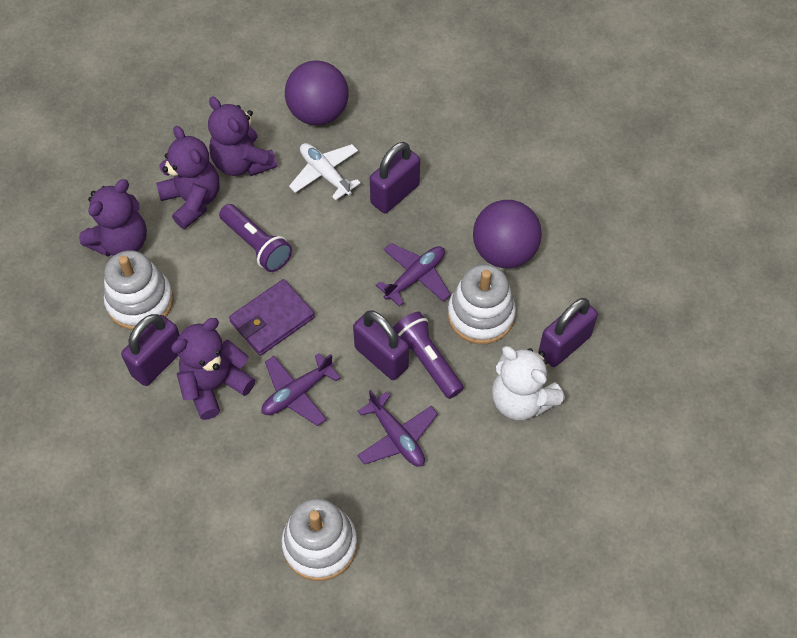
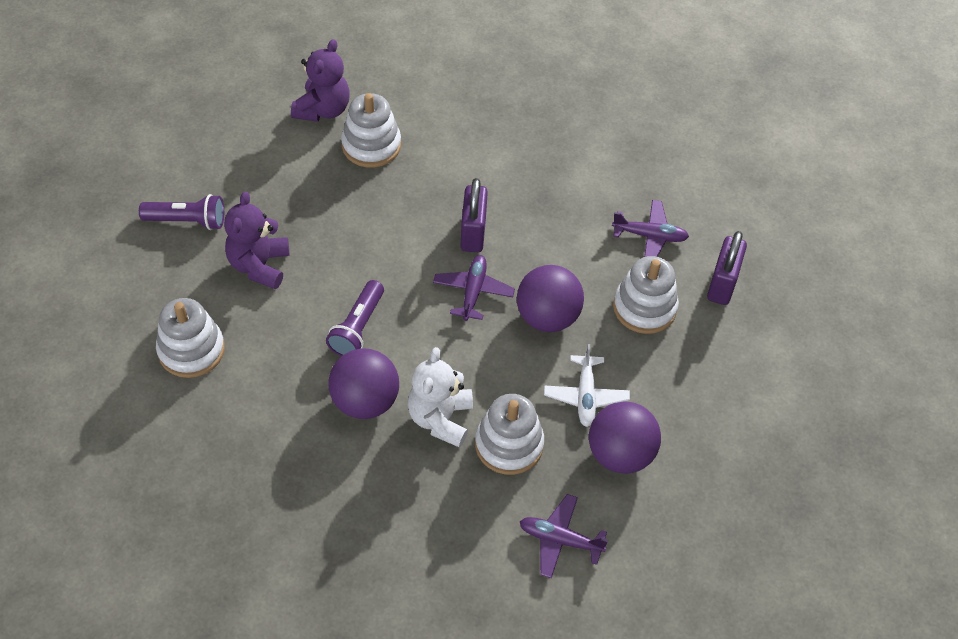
purple ball: 2 -> 3
purple padlock: 4 -> 2
purple teddy bear: 4 -> 2
purple wallet: 1 -> 0
white stacking toy: 3 -> 4

